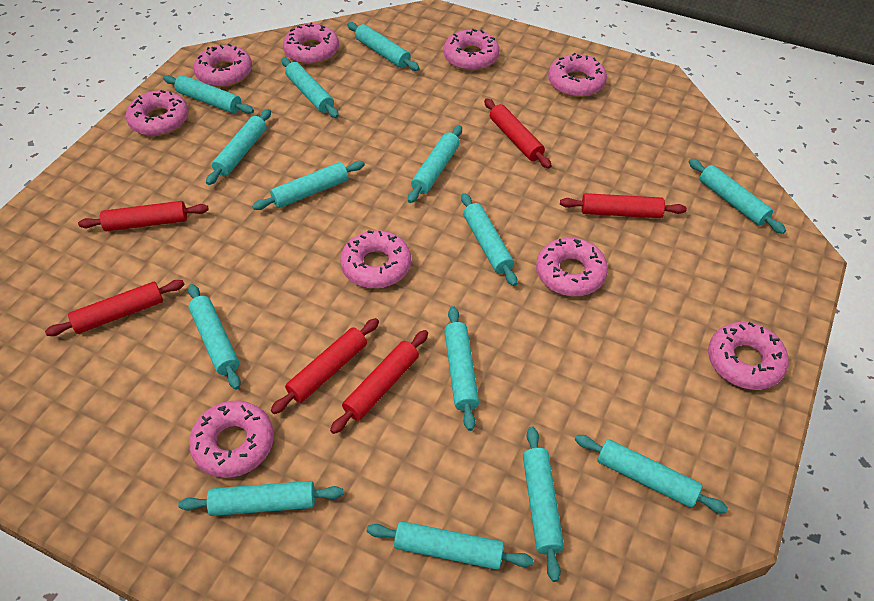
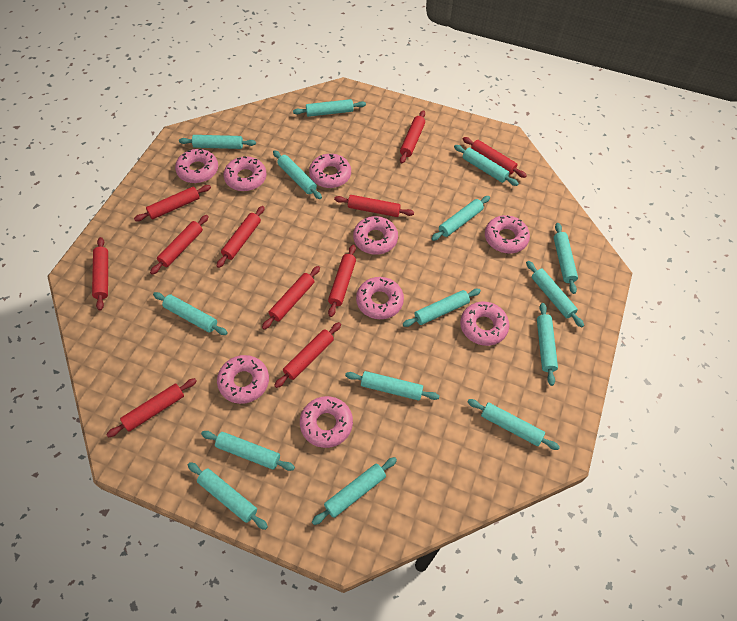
red rolling pin: 6 -> 11
turquoise rolling pin: 14 -> 15

